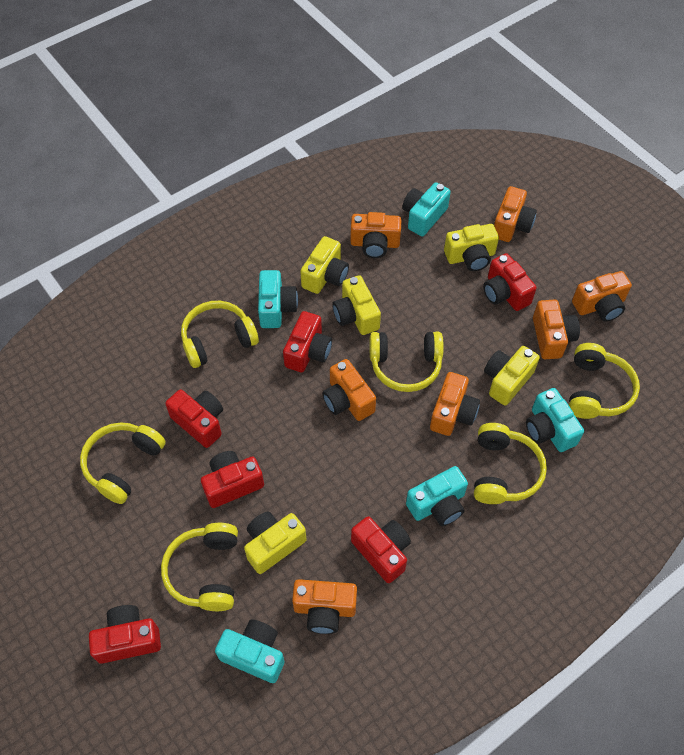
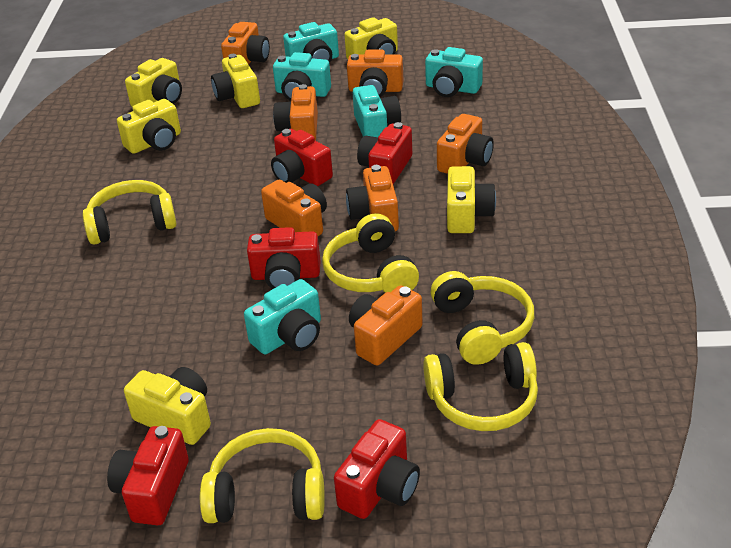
red camera: 6 -> 5
yellow camera: 5 -> 6
yellow headphones: 6 -> 5

